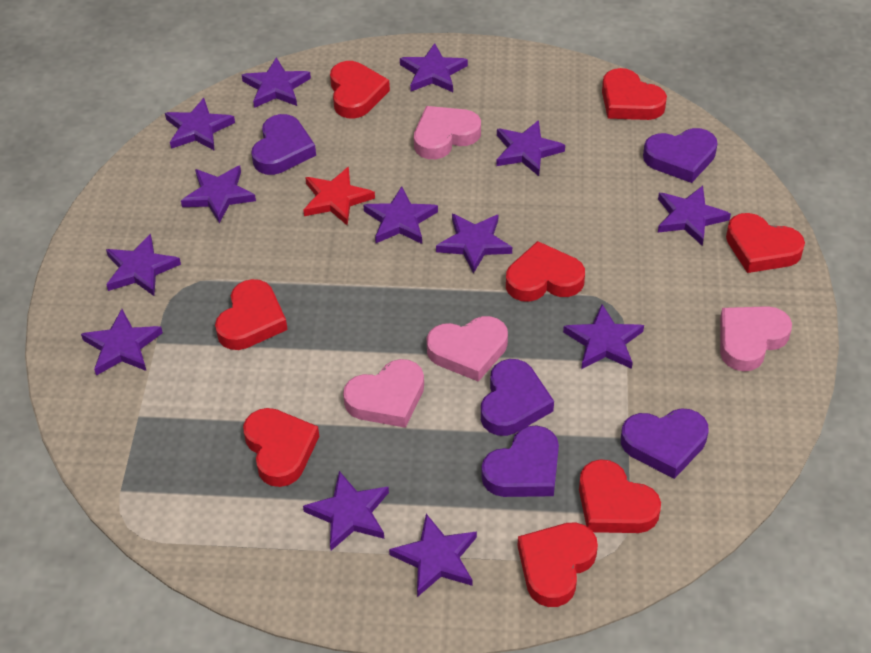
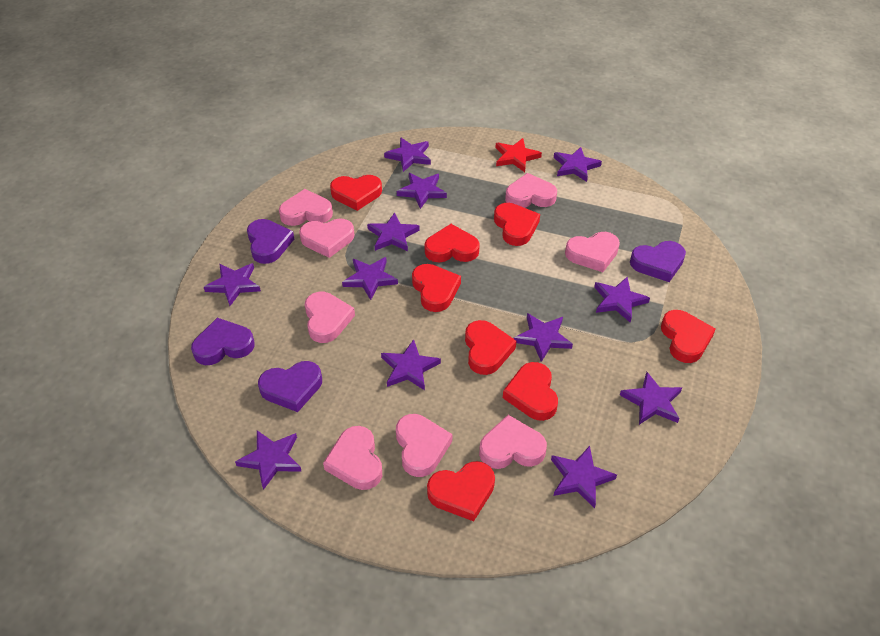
pink heart: 4 -> 8
purple heart: 5 -> 4
purple star: 13 -> 12

